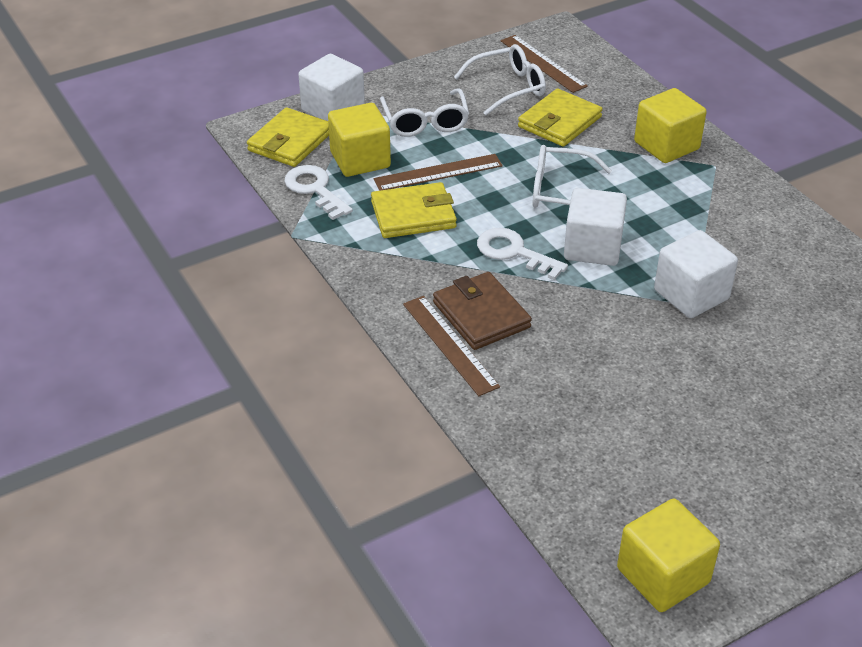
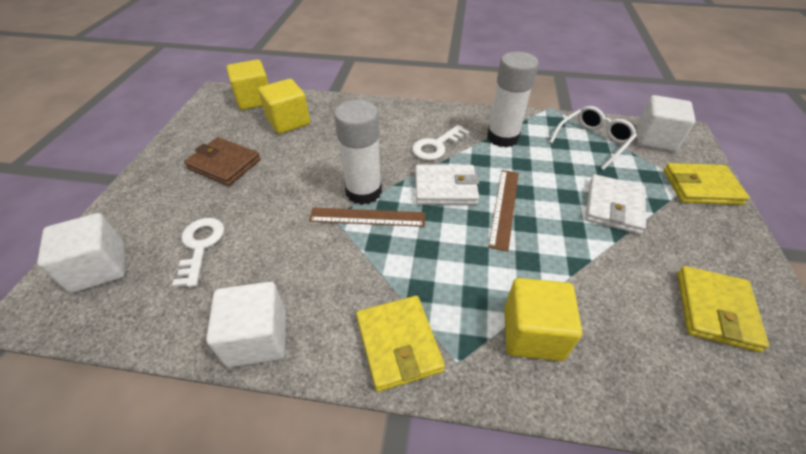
brown ruler: 3 -> 2
white glasses: 3 -> 1
white glue stick: 0 -> 2
white wallet: 0 -> 2

